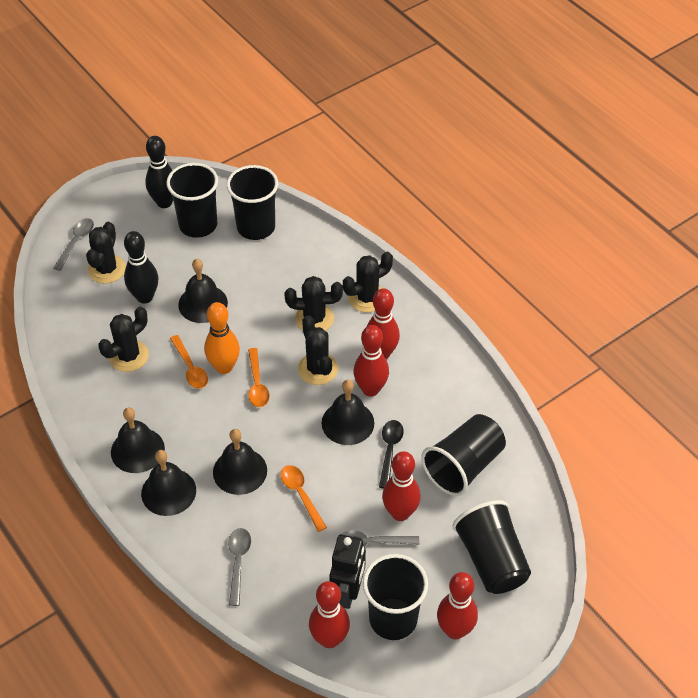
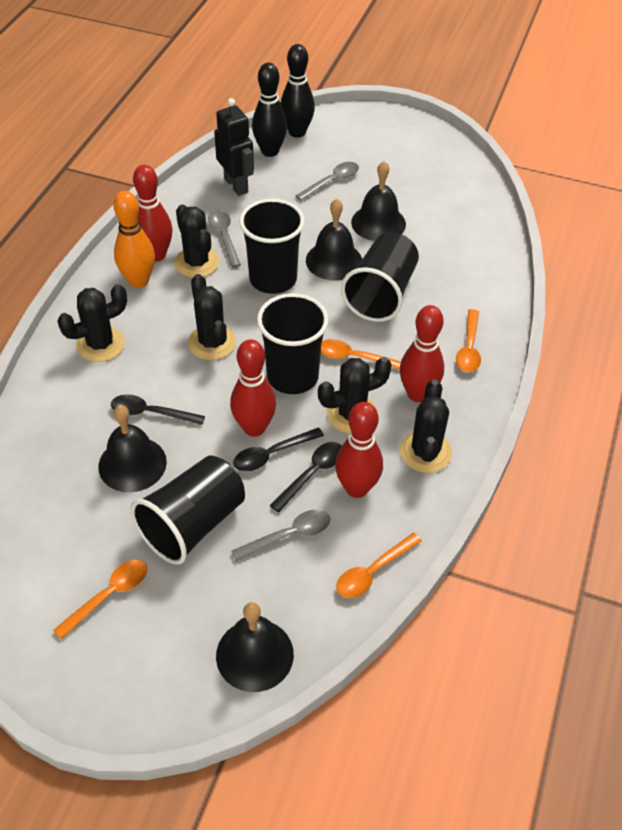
black bell: 5 -> 4
black cup: 5 -> 4
black spoon: 1 -> 3
orange spoon: 3 -> 4
red bowling pin: 5 -> 4

